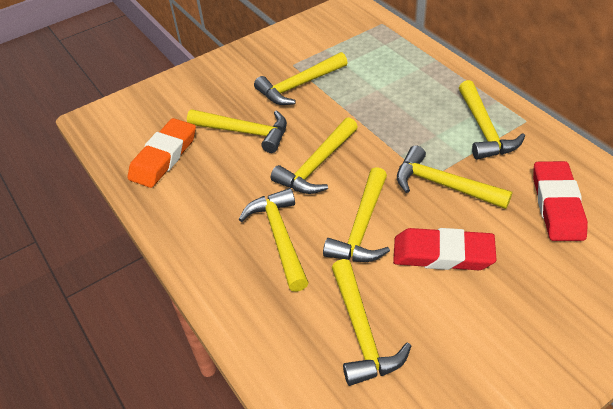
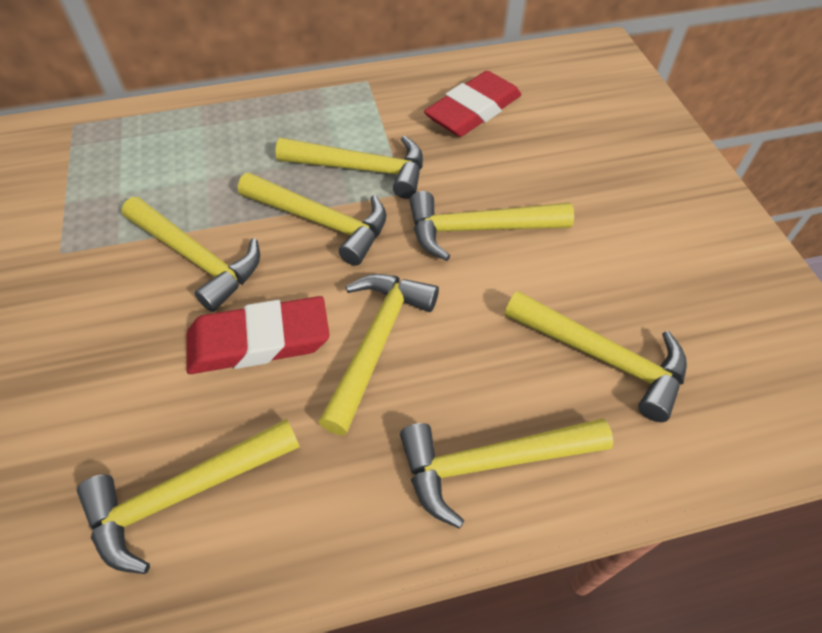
orange eraser: 1 -> 0

